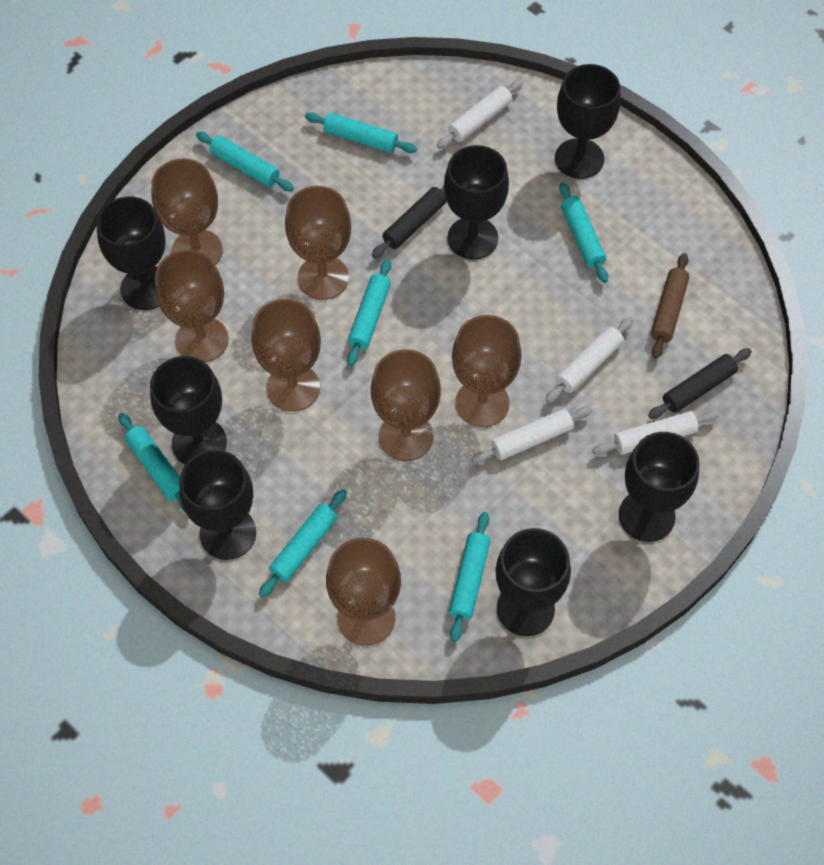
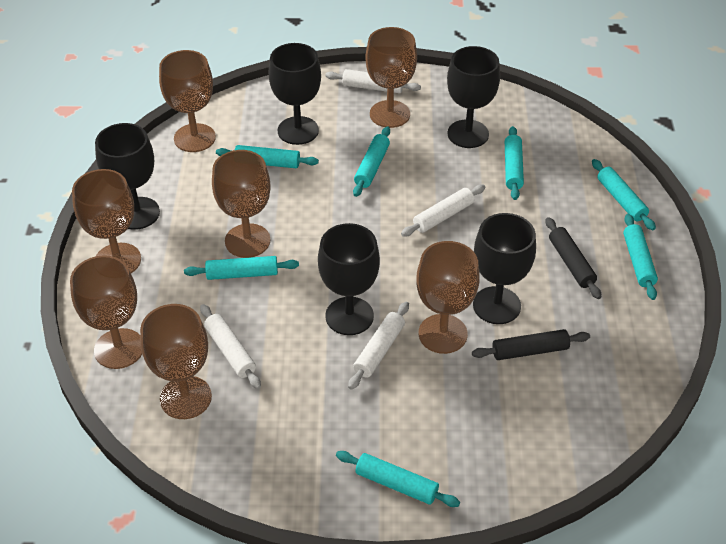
black goblet: 7 -> 5
brown rolling pin: 1 -> 0

